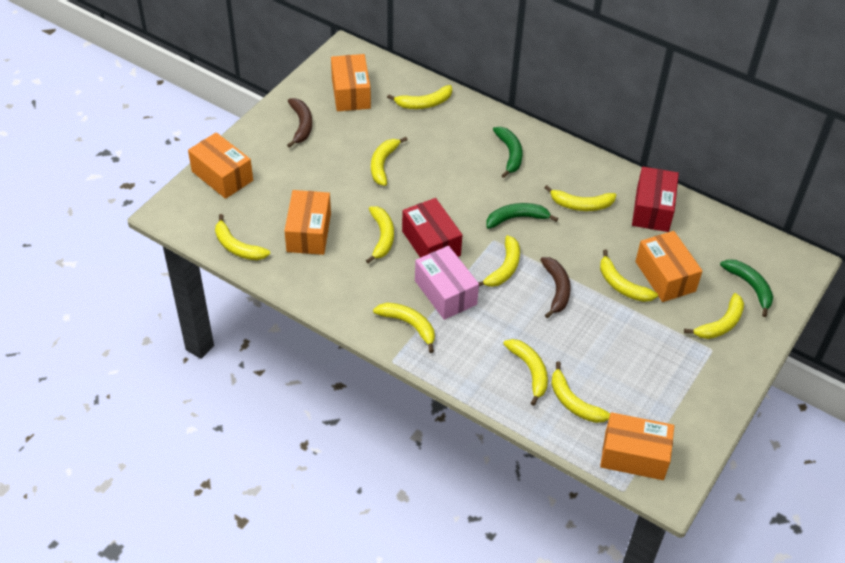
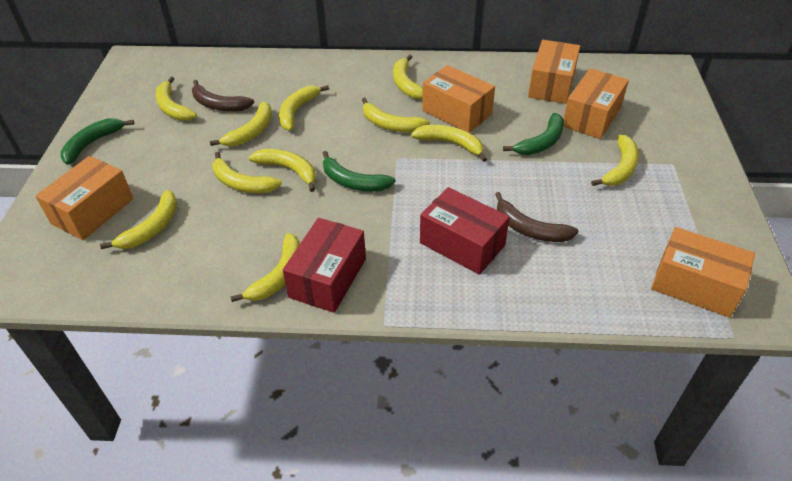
pink box: 1 -> 0

